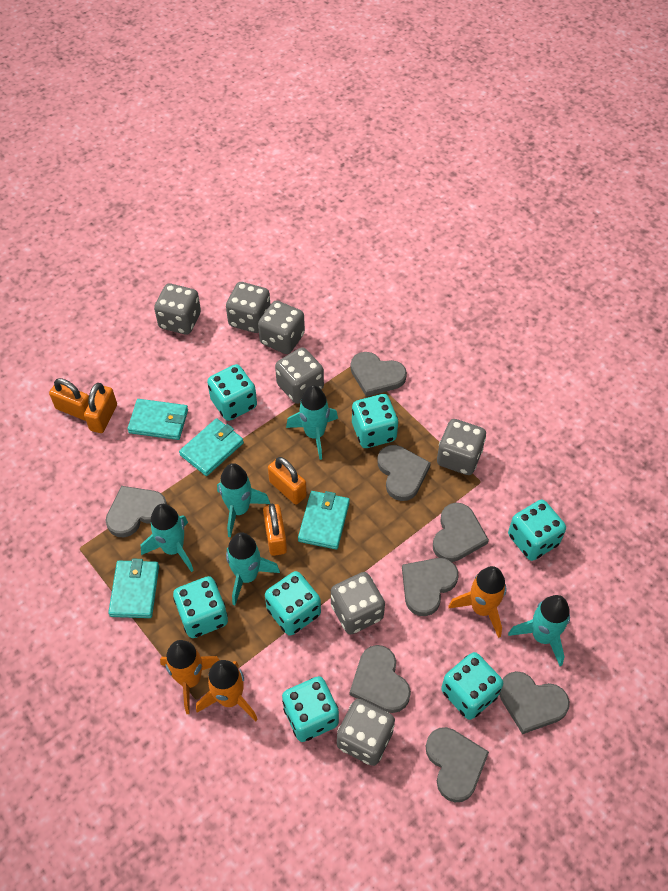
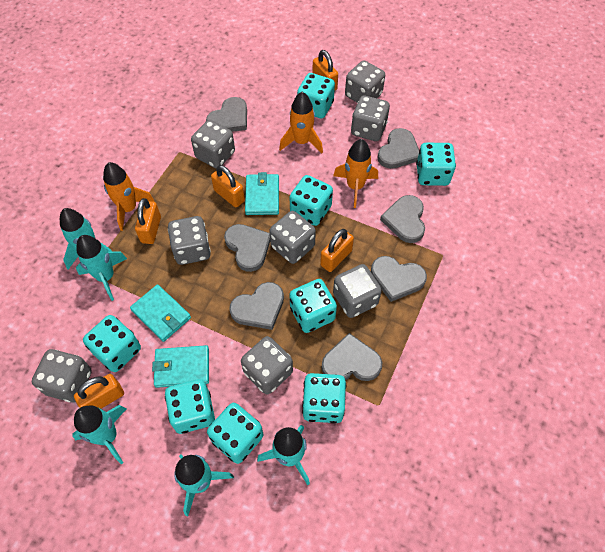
grey dice: 7 -> 8
grey heart: 8 -> 7
orange padlock: 4 -> 5
turquoise dice: 7 -> 8
turquoise wallet: 4 -> 3

